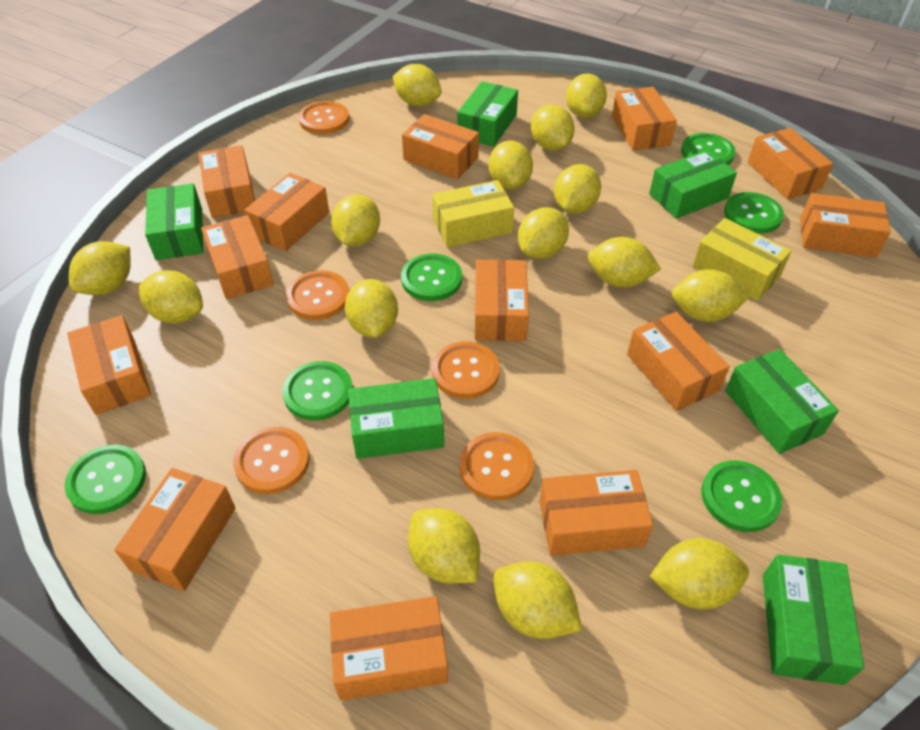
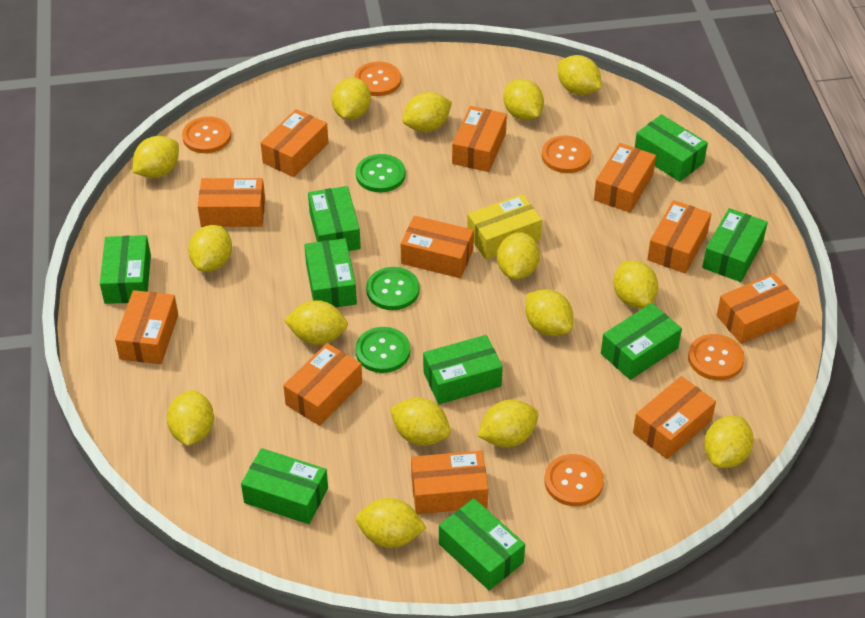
green box: 6 -> 9
green button: 6 -> 3
orange box: 13 -> 11
yellow box: 2 -> 1

